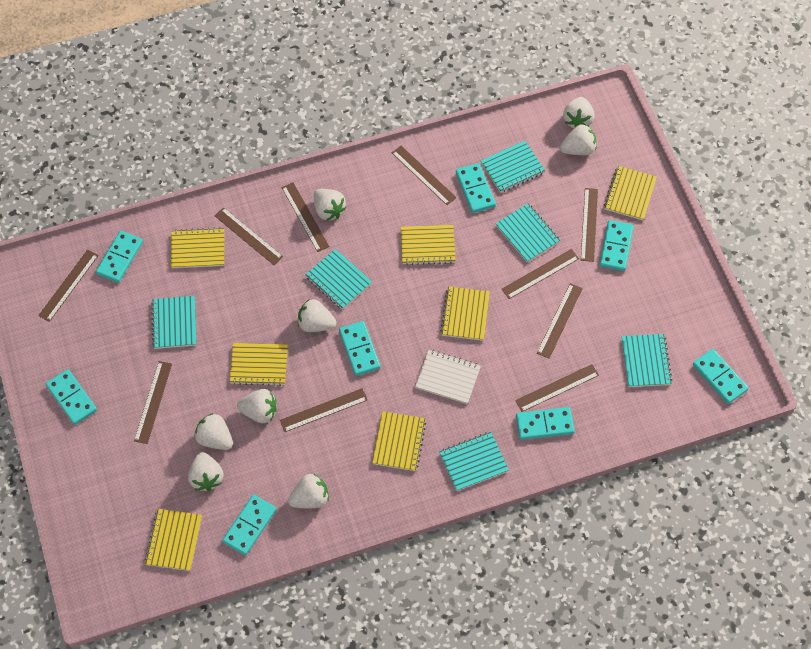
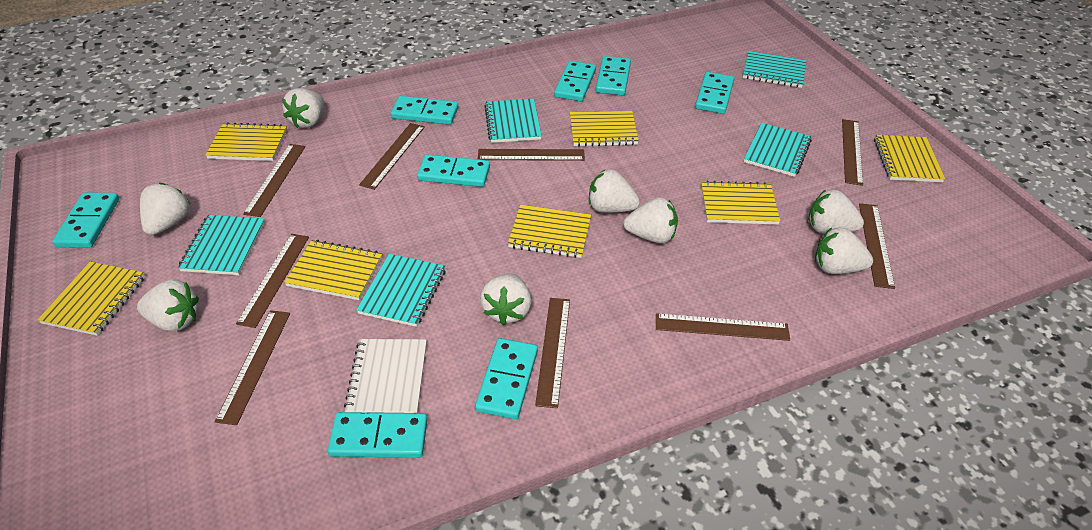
brown ruler: 10 -> 9
turquoise notebook: 6 -> 5

